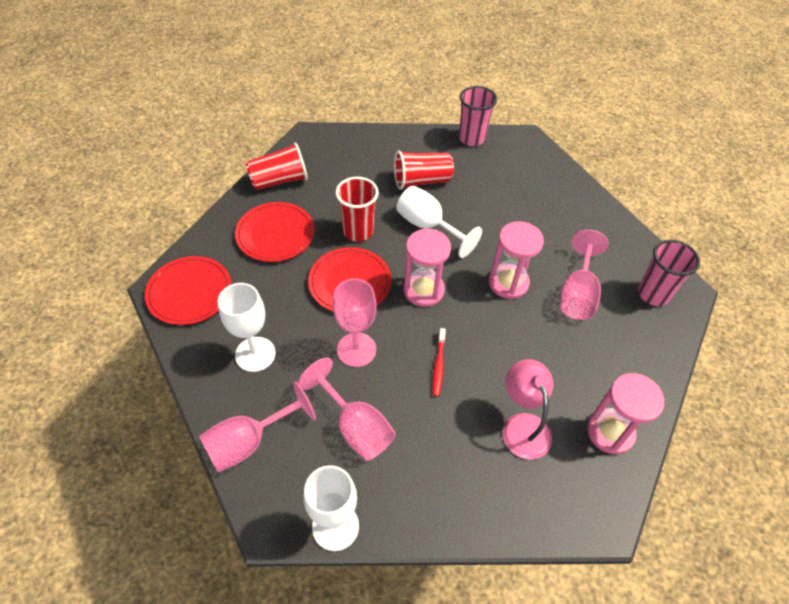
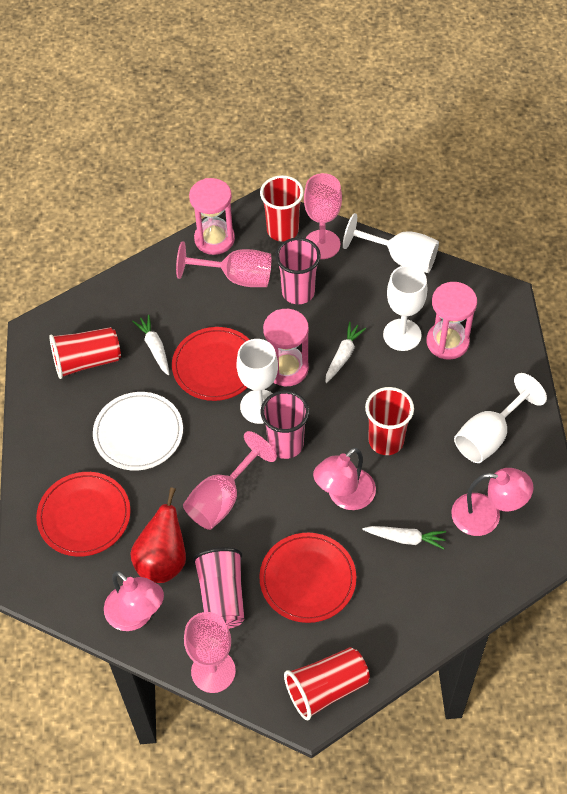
pink cup: 2 -> 3
pink lamp: 1 -> 3
red cup: 3 -> 4
red pear: 0 -> 1
red toothbrush: 1 -> 0
white carrot: 0 -> 3
white goblet: 3 -> 4
white plate: 0 -> 1

